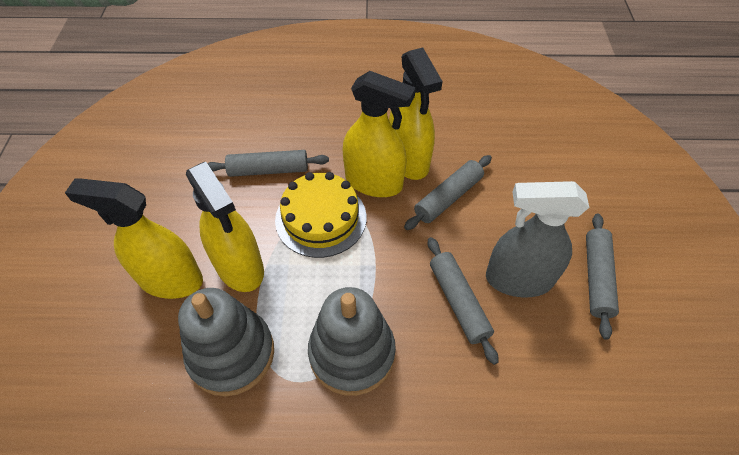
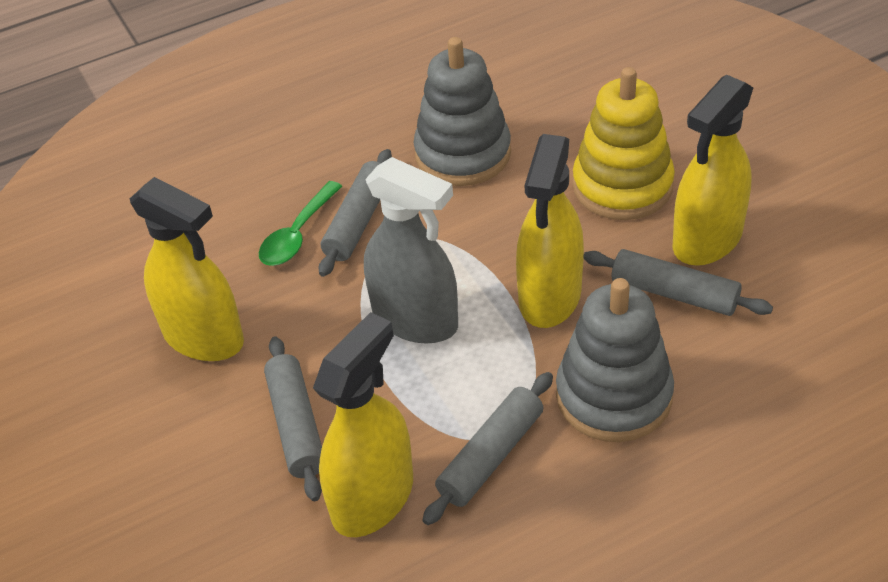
green spoon: 0 -> 1
yellow cake: 1 -> 0
yellow stacking toy: 0 -> 1

